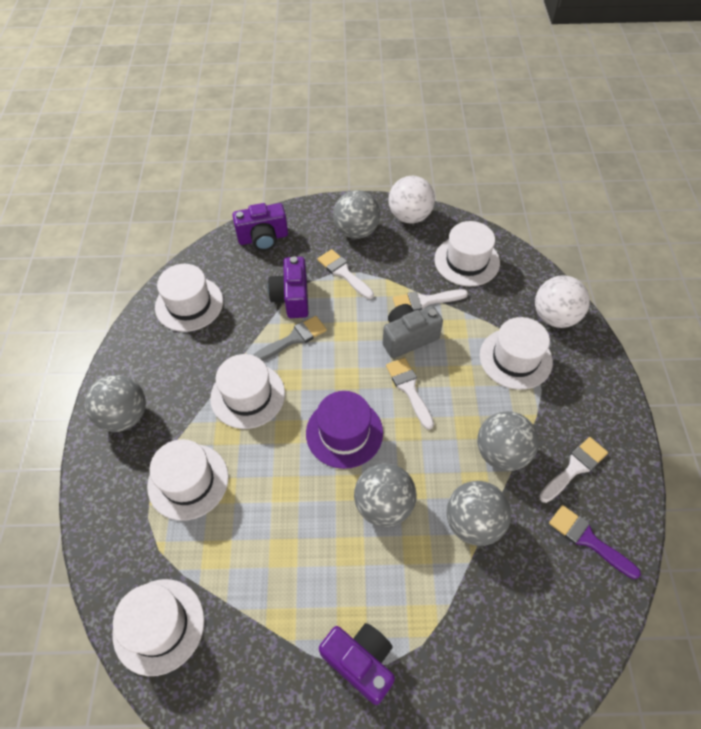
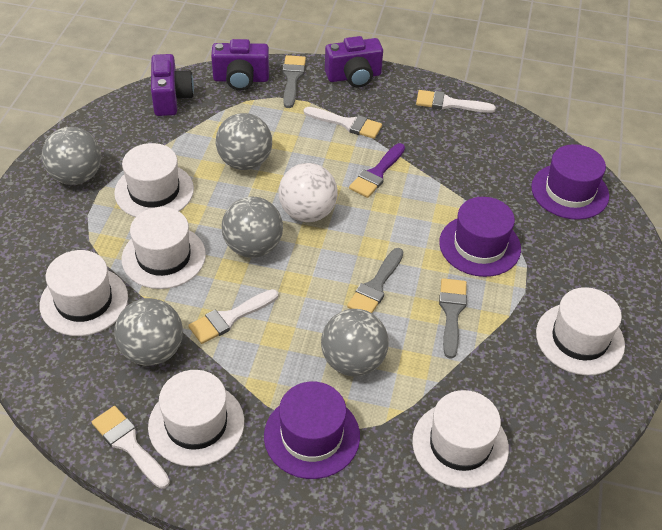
grey brush: 1 -> 3
grey camera: 1 -> 0
purple hat: 1 -> 3
white ball: 2 -> 1

